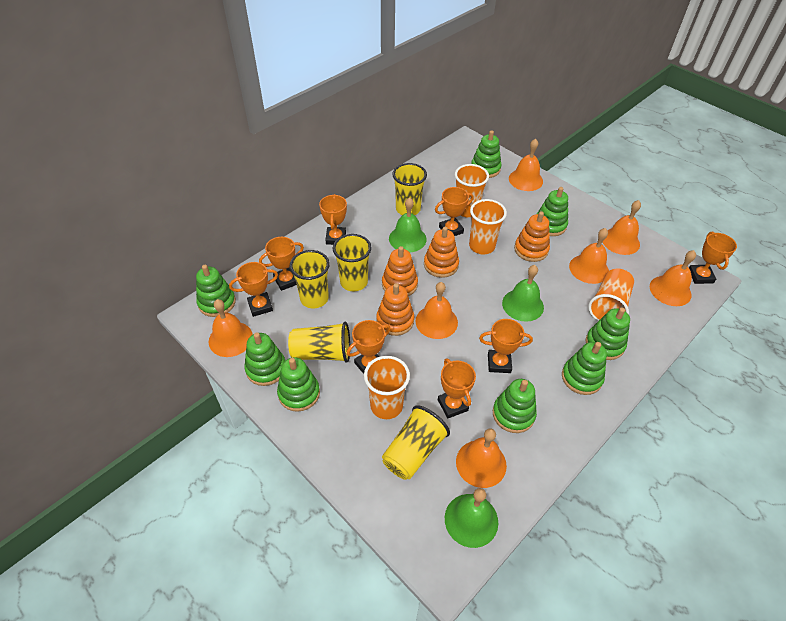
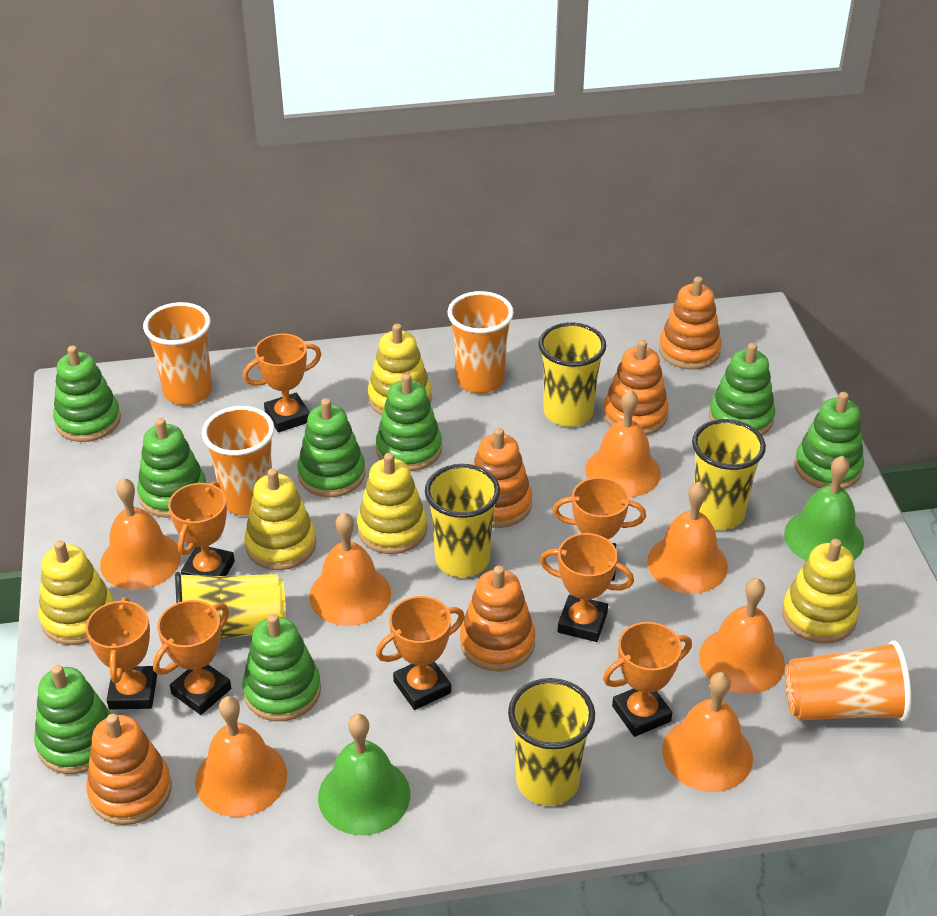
green bell: 3 -> 2
orange stacking toy: 4 -> 5
yellow stacking toy: 0 -> 5

